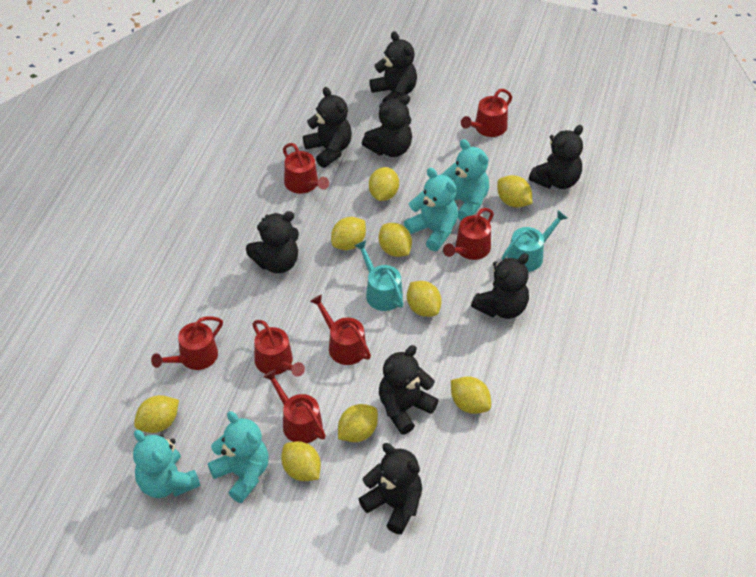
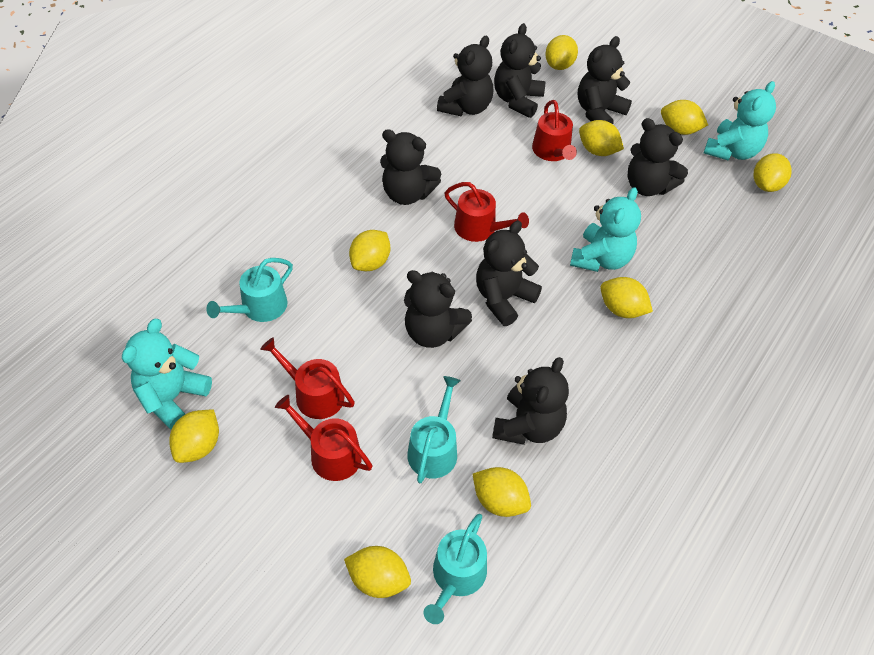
red watering can: 7 -> 4
turquoise teddy bear: 4 -> 3
turquoise watering can: 2 -> 3

